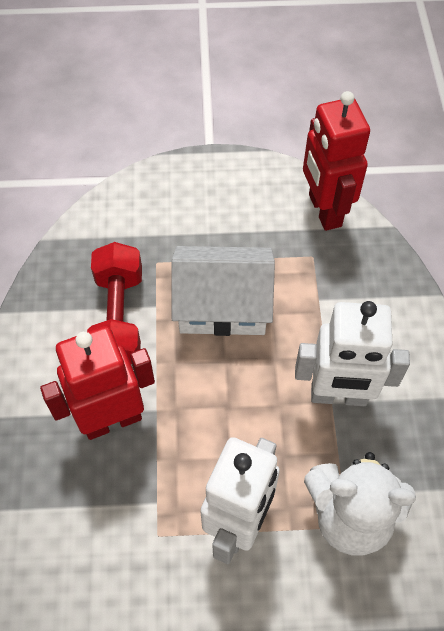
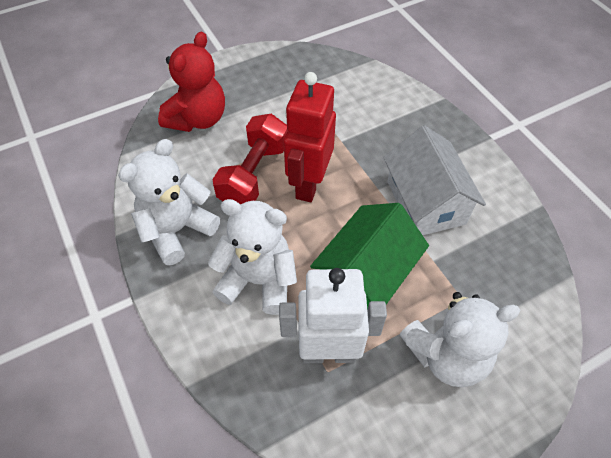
green house: 0 -> 1
red robot: 2 -> 1
red teddy bear: 0 -> 1
white robot: 2 -> 1
white teddy bear: 1 -> 3

